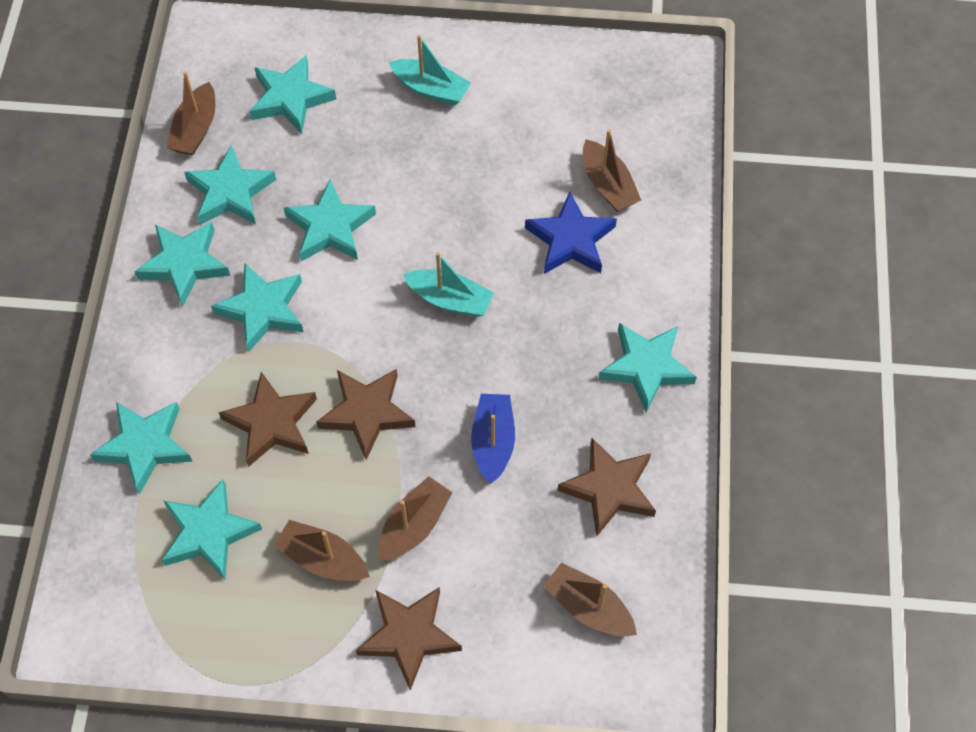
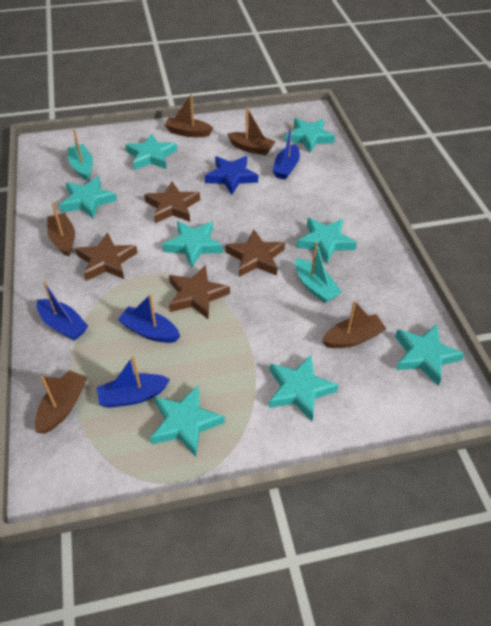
blue boat: 1 -> 4

